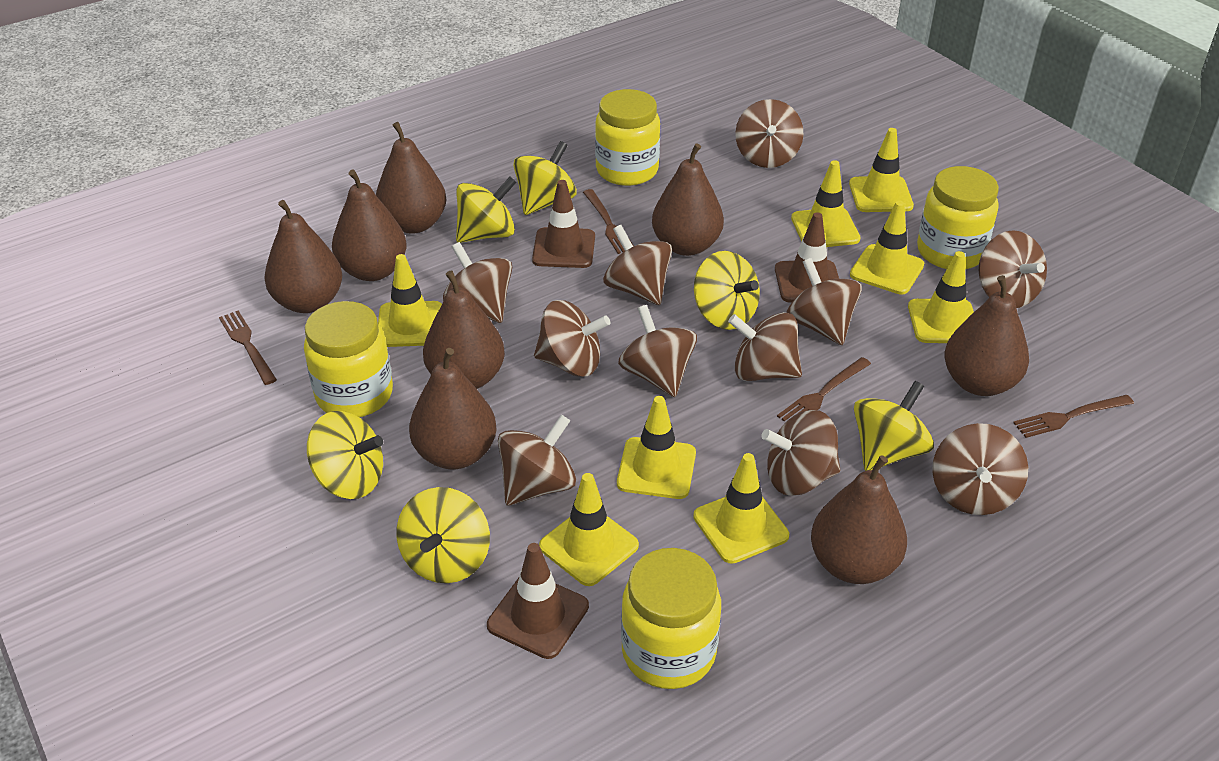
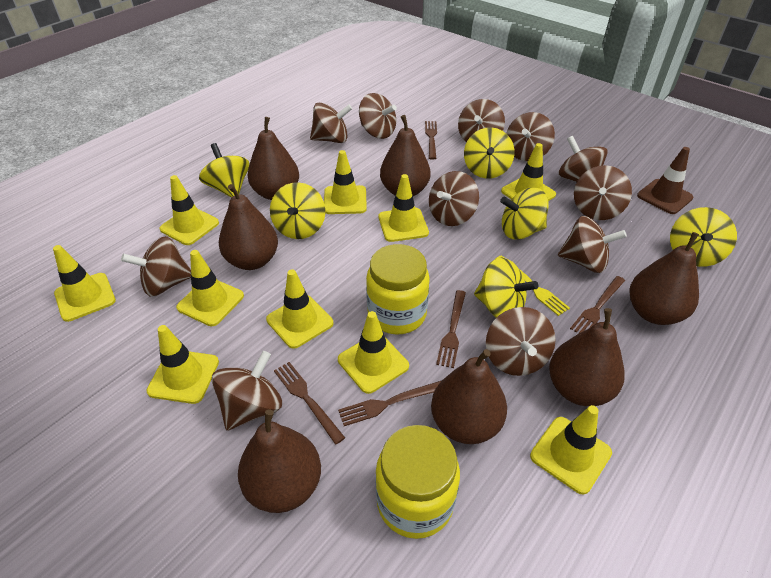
brown fork: 4 -> 5
brown pear: 8 -> 7
brown traffic cone: 3 -> 1
yellow fork: 0 -> 1
yellow jar: 4 -> 2
yellow traffic cone: 8 -> 10

